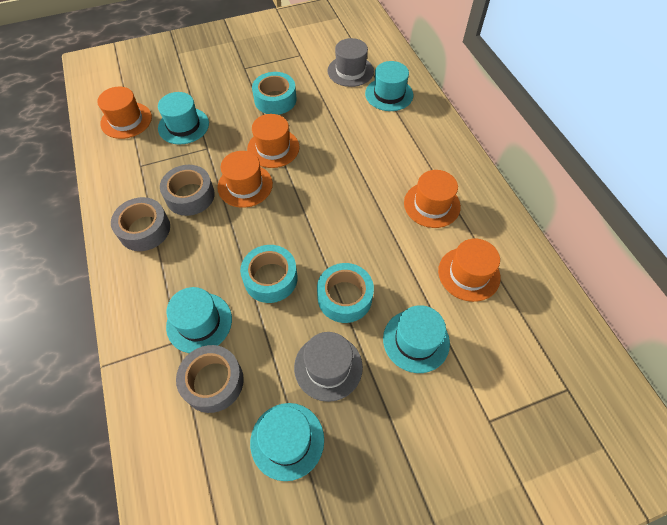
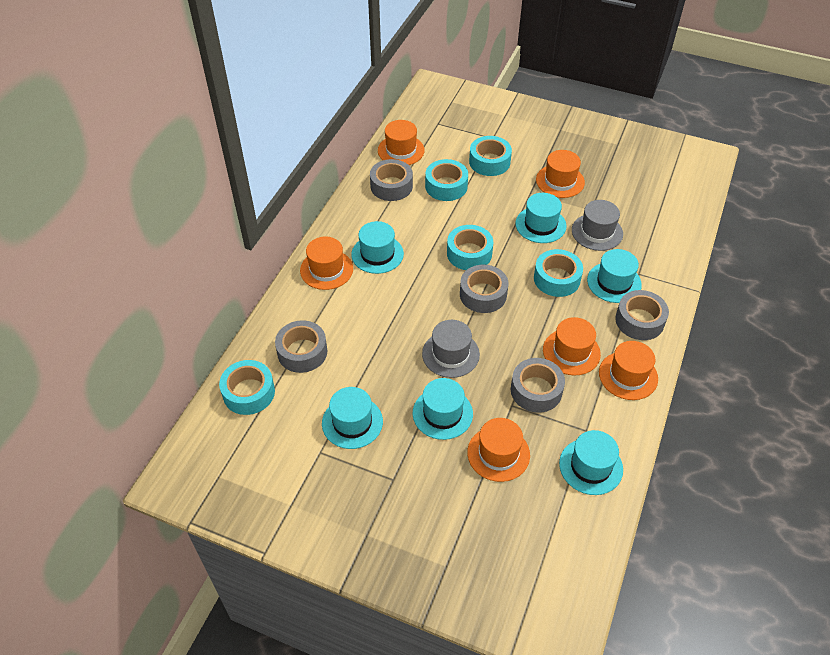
grey tape: 3 -> 5
orange hat: 5 -> 6
turquoise hat: 5 -> 6
turquoise tape: 3 -> 5

